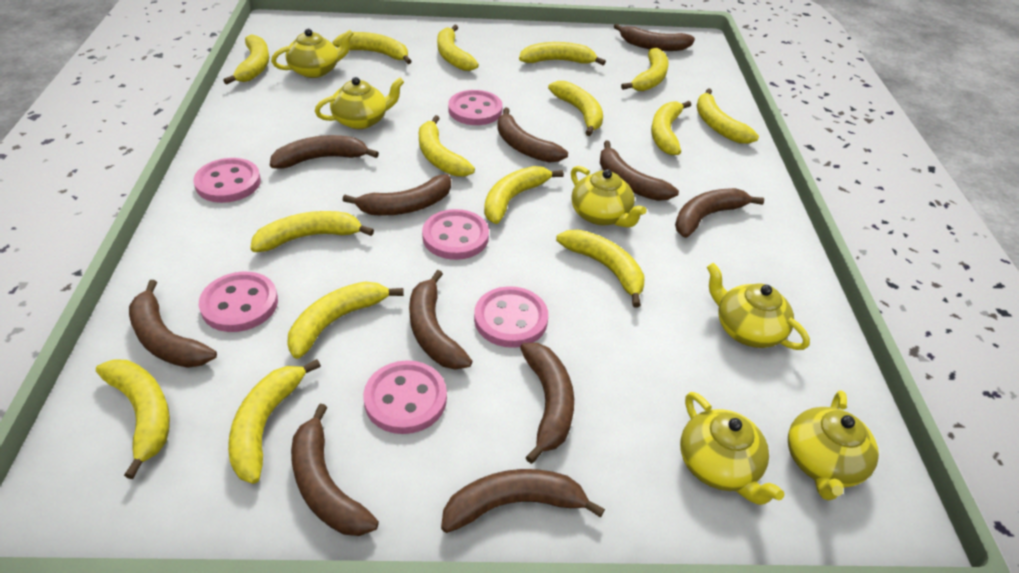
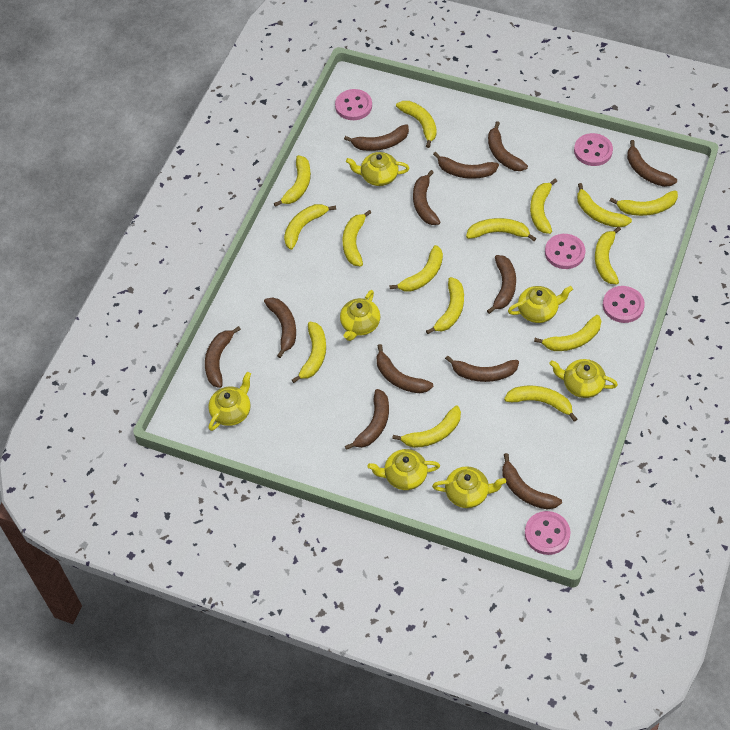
brown banana: 11 -> 12
pink button: 6 -> 5
yellow teapot: 6 -> 7

